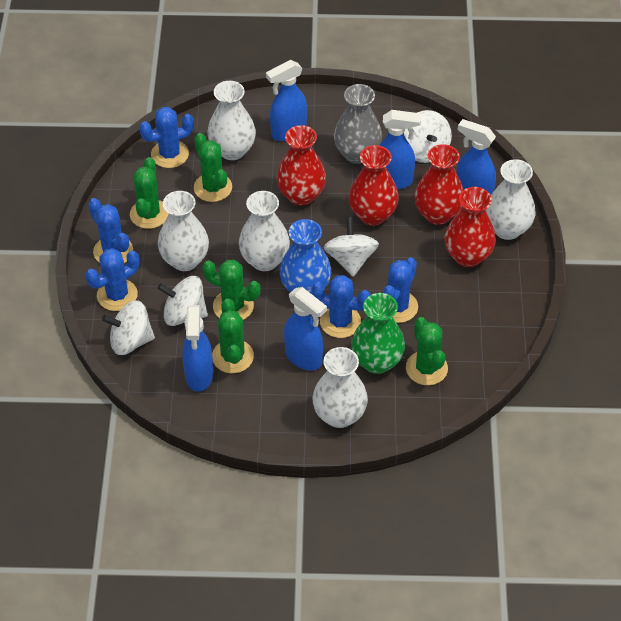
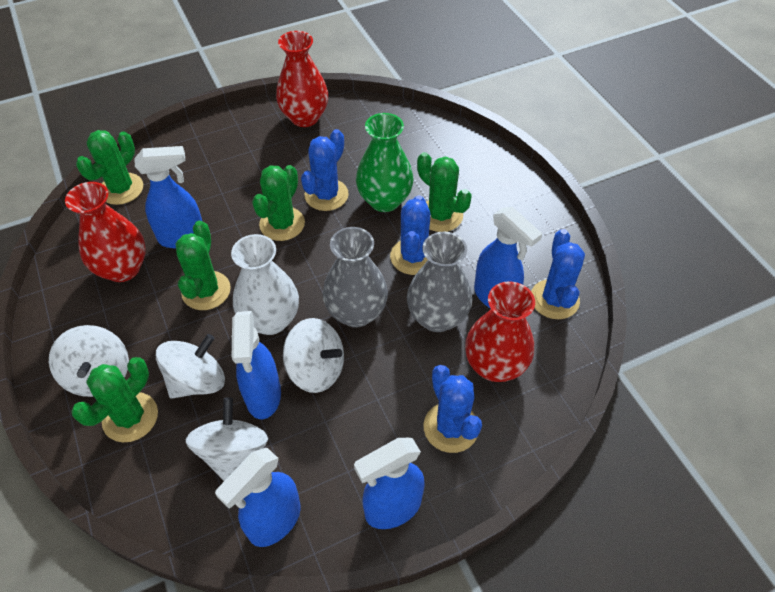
blue cactus: 5 -> 4
blue vase: 1 -> 0
grey vase: 1 -> 2
red vase: 4 -> 3
white vase: 5 -> 1

